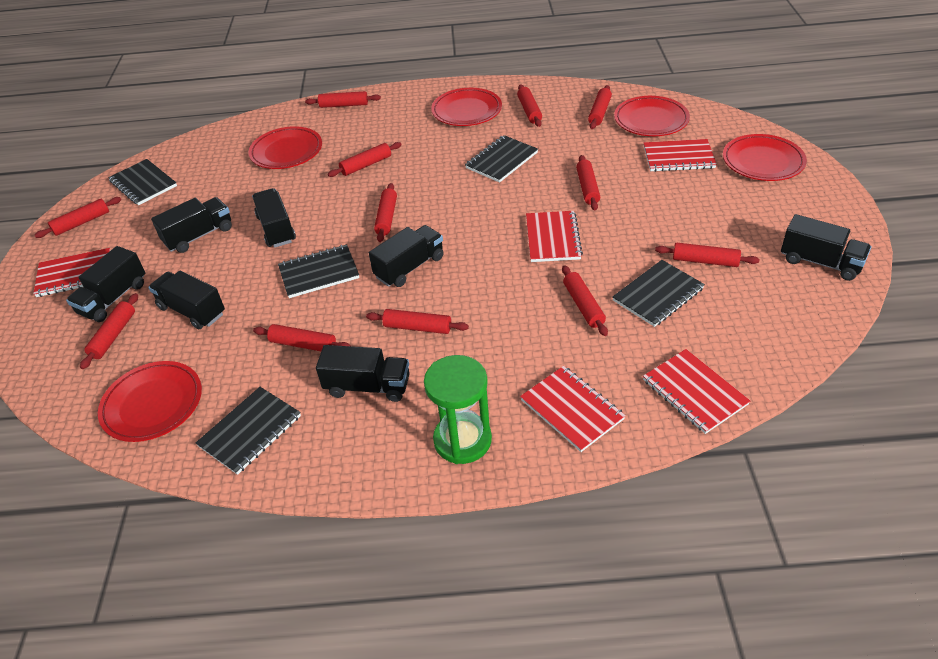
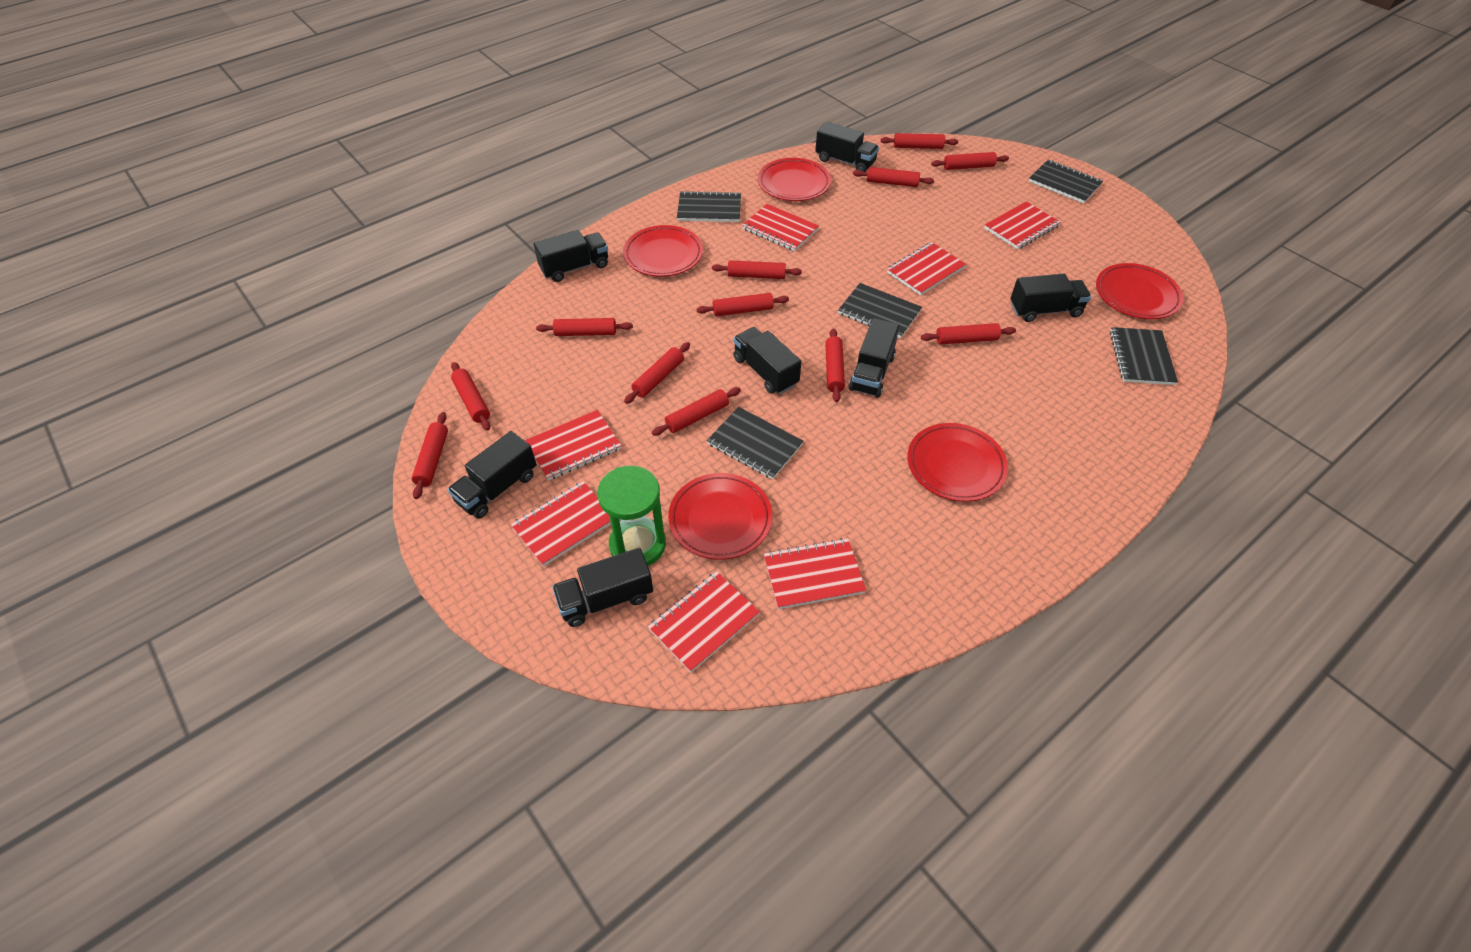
red notebook: 5 -> 7

